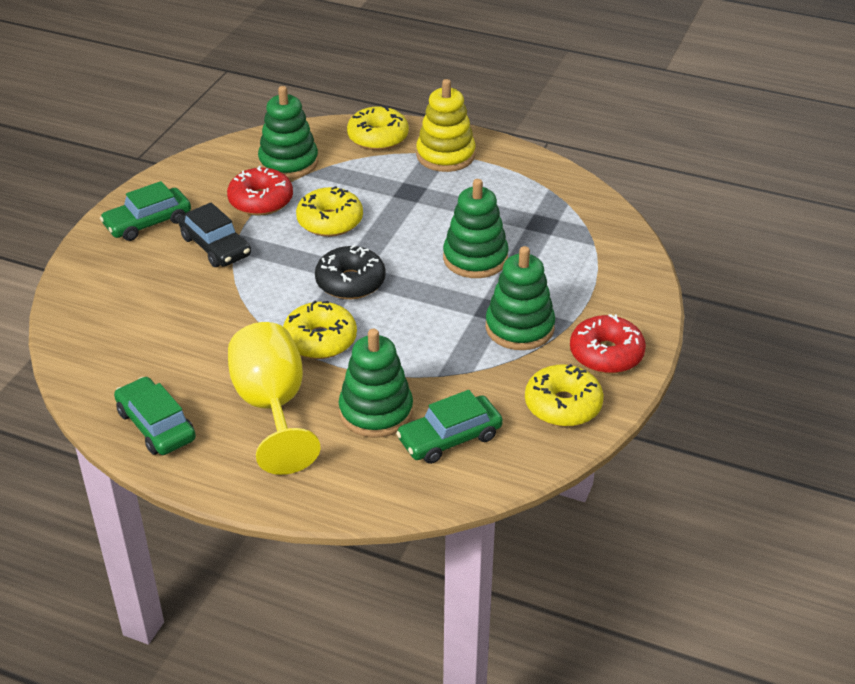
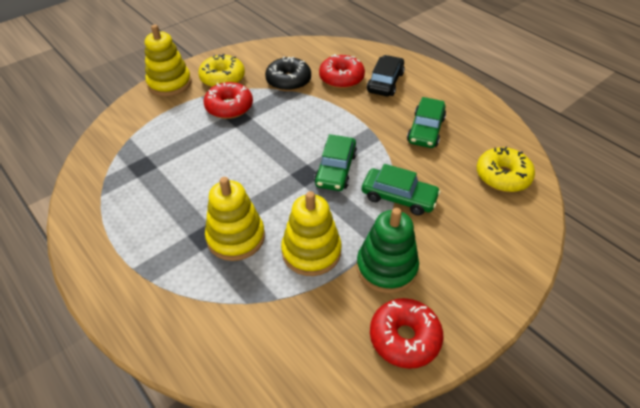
green stacking toy: 4 -> 1
red donut: 2 -> 3
yellow donut: 4 -> 2
yellow goblet: 1 -> 0
yellow stacking toy: 1 -> 3

